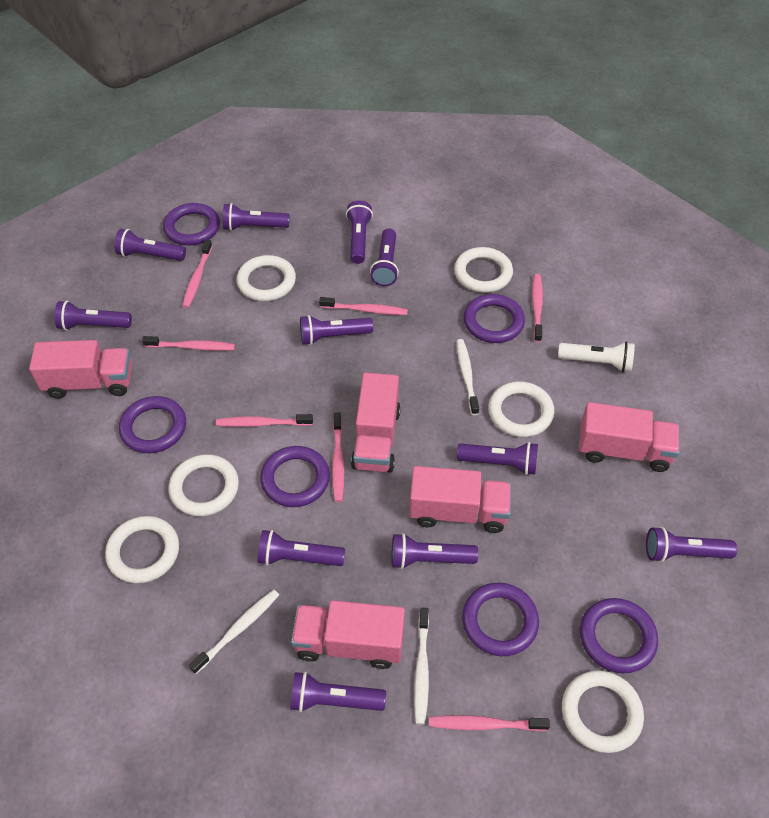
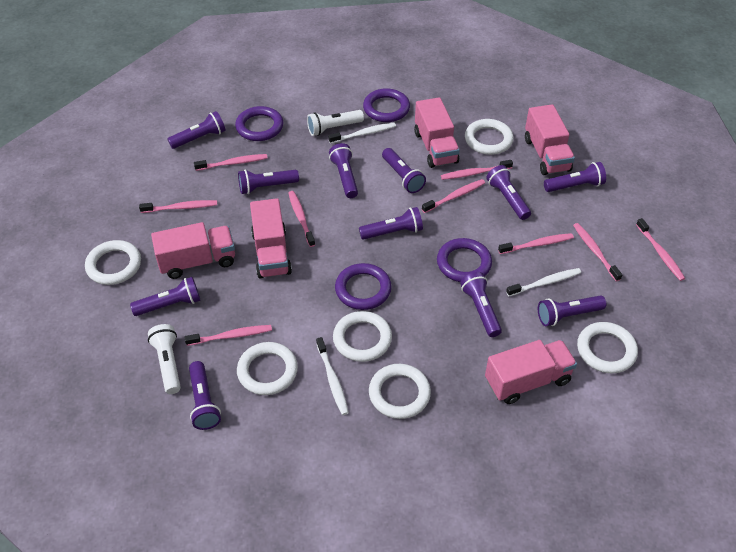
pink toothbrush: 7 -> 9
purple ring: 6 -> 4
white flashlight: 1 -> 2

